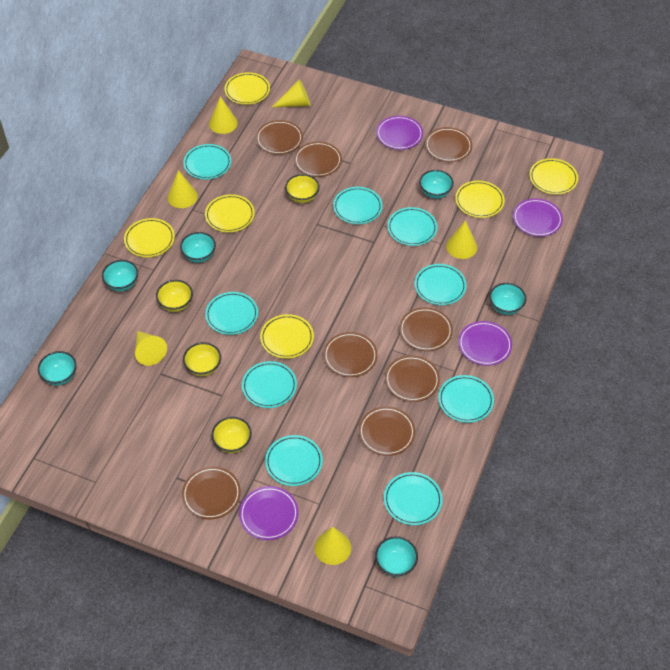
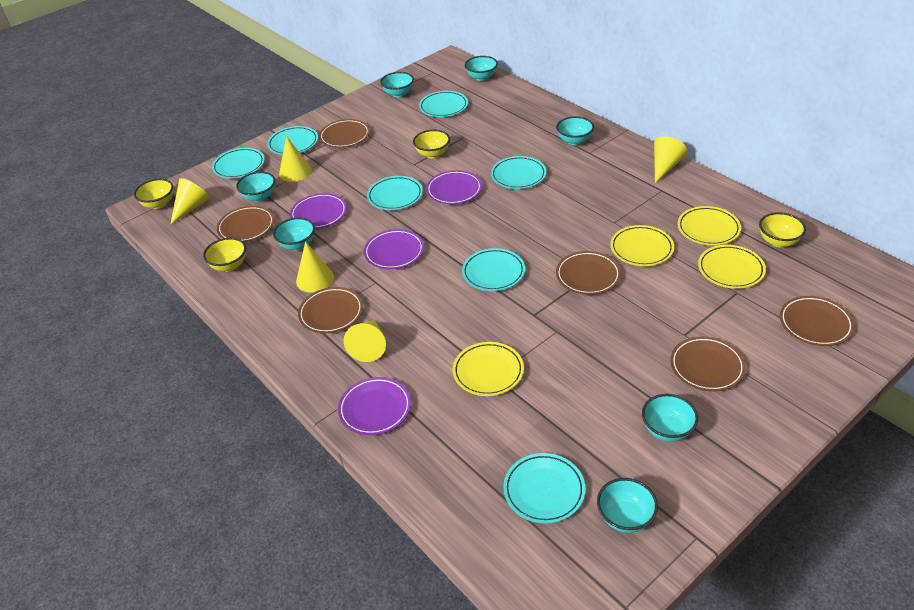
brown plate: 8 -> 6
turquoise bowl: 6 -> 7
turquoise plate: 9 -> 7
yellow cone: 6 -> 5
yellow plate: 6 -> 4

